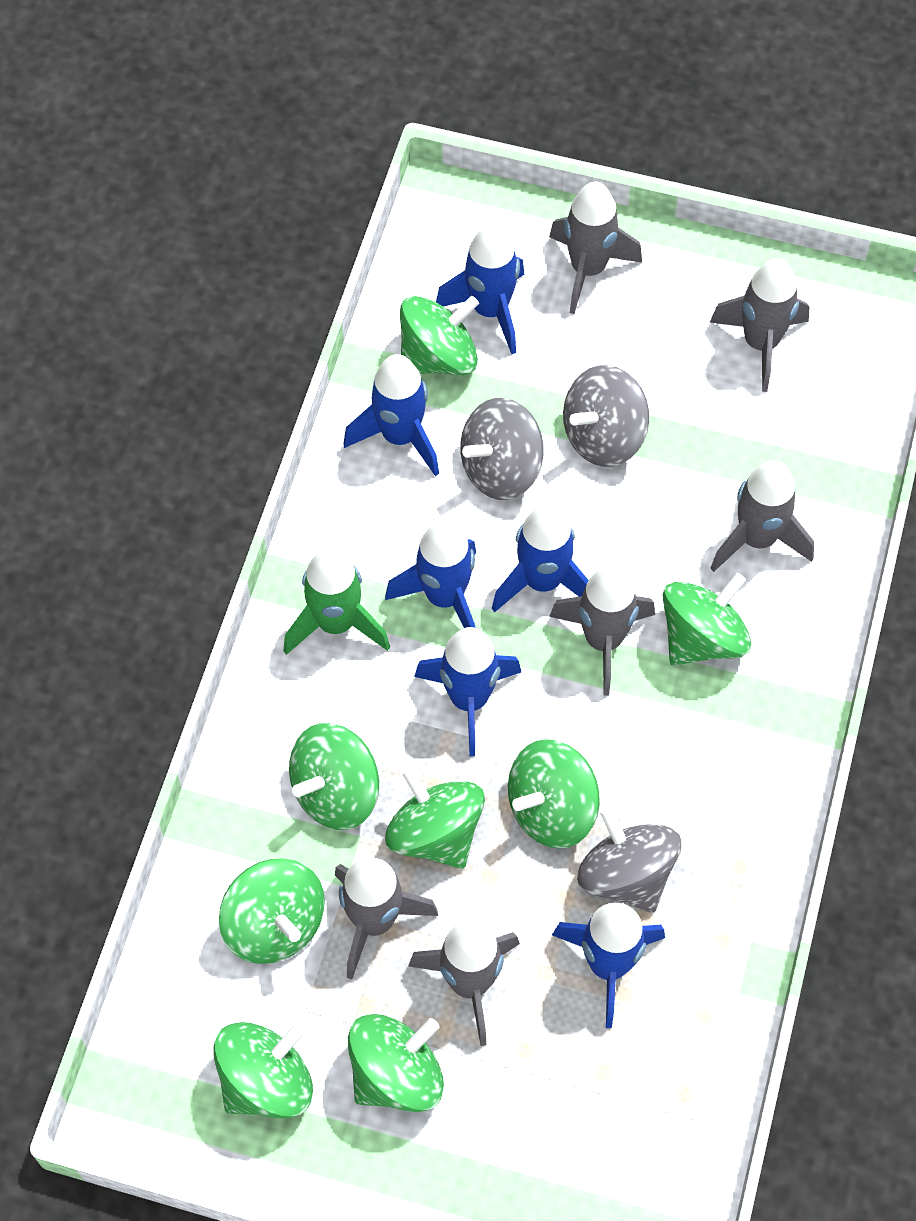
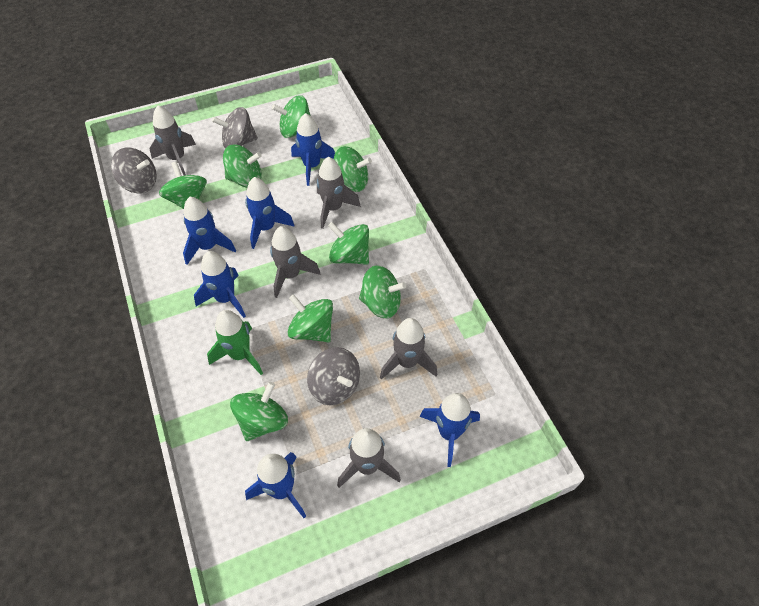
grey rocket: 6 -> 5

